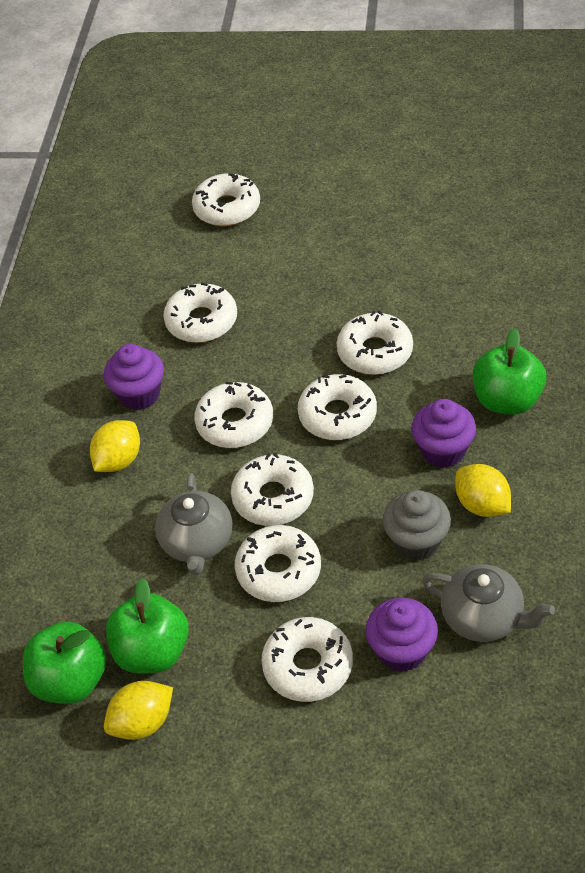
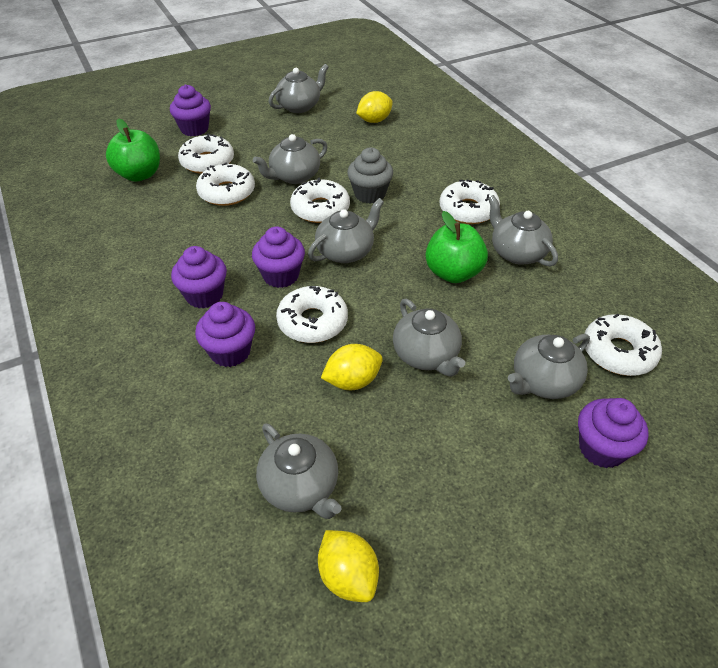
green apple: 3 -> 2
grey teapot: 2 -> 7
purple cupcake: 3 -> 5
white donut: 8 -> 6

